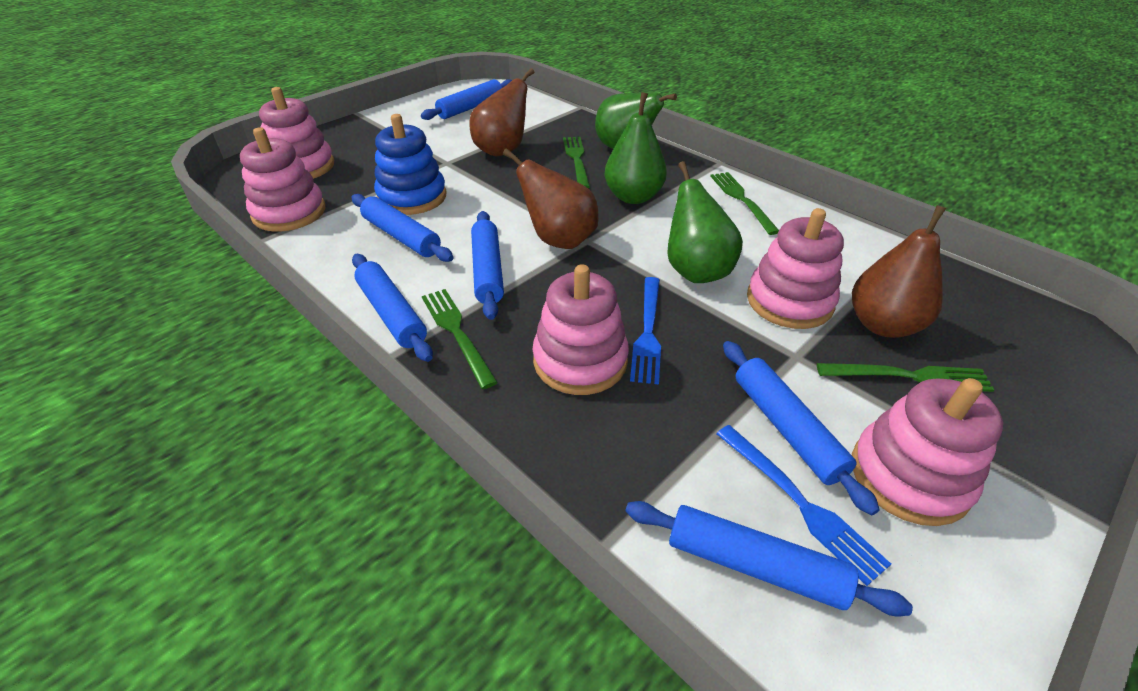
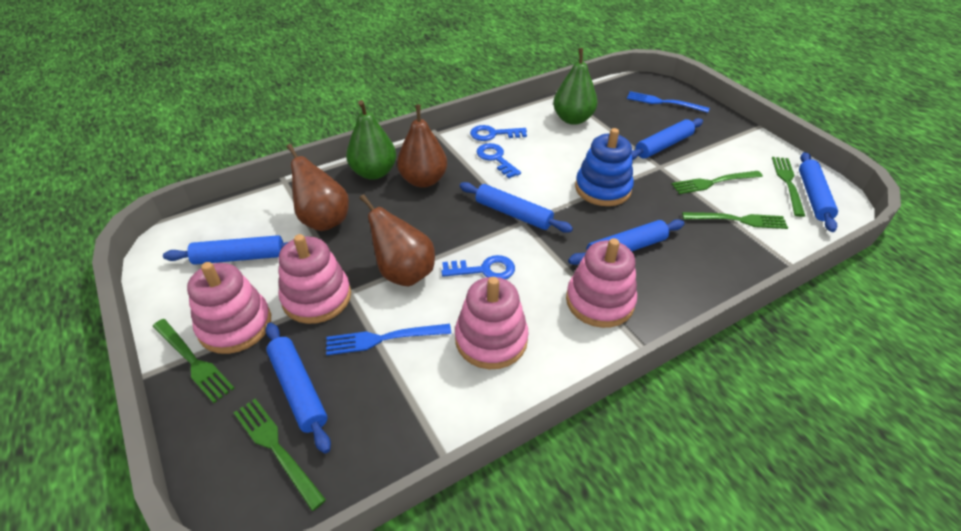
blue key: 0 -> 3
green fork: 4 -> 5
green pear: 3 -> 2
pink stacking toy: 5 -> 4

